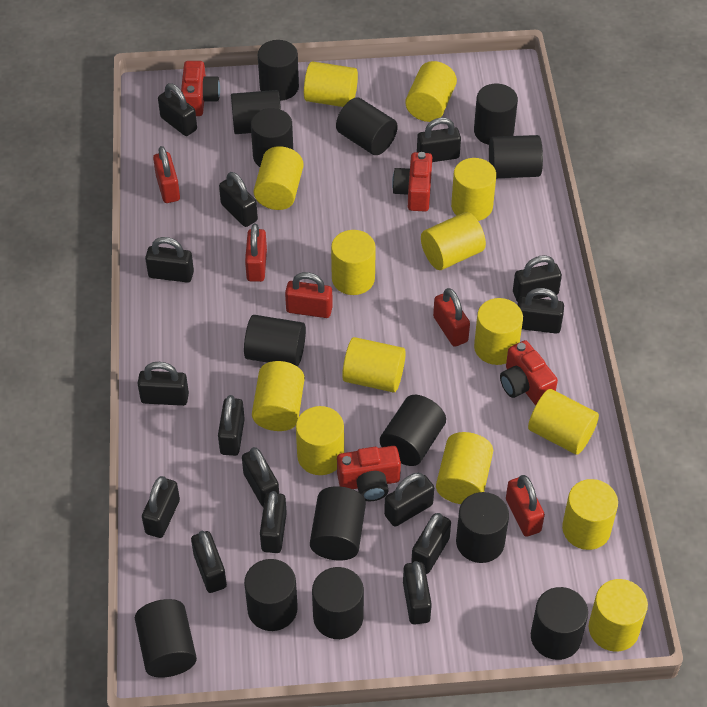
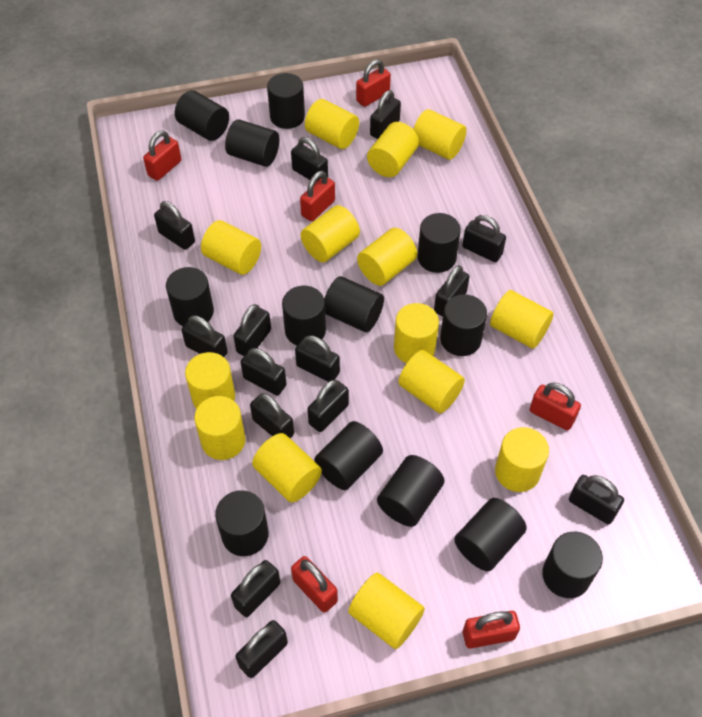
black cylinder: 14 -> 13
black padlock: 15 -> 14
red camera: 4 -> 0
red padlock: 5 -> 6

